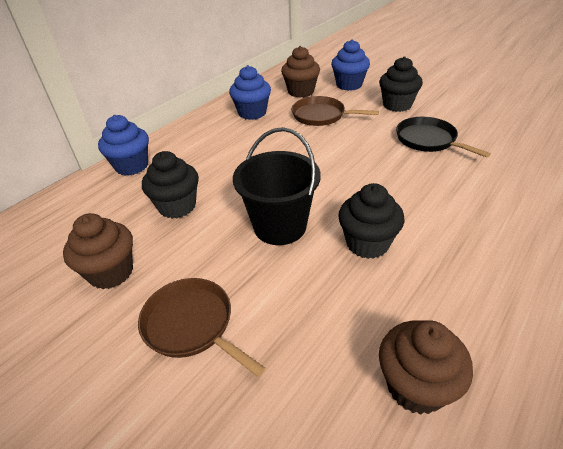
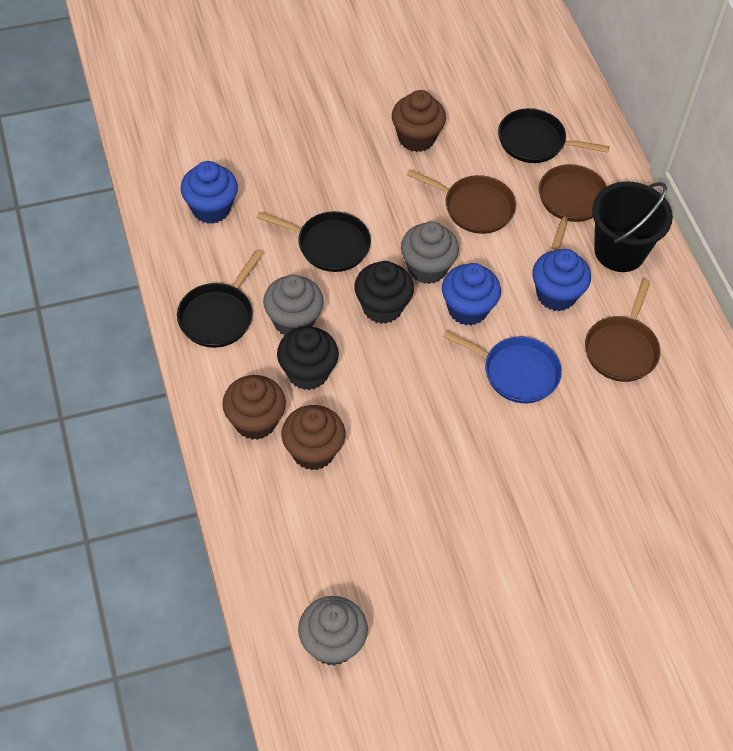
black cupcake: 3 -> 2
black pan: 1 -> 3
blue pan: 0 -> 1
brown pan: 2 -> 3
grey cupcake: 0 -> 3

